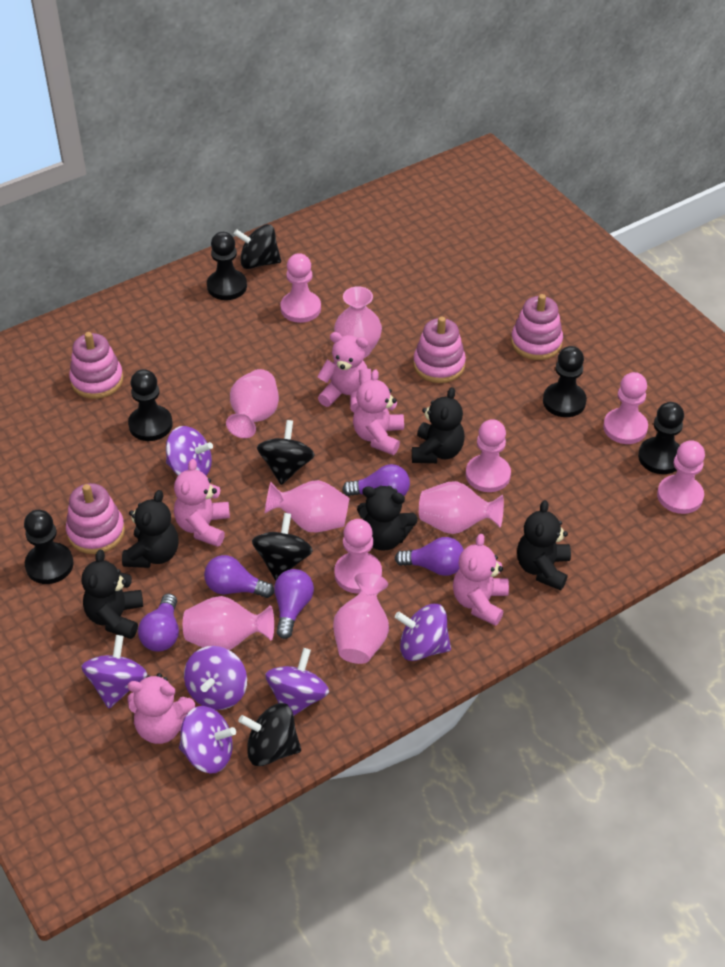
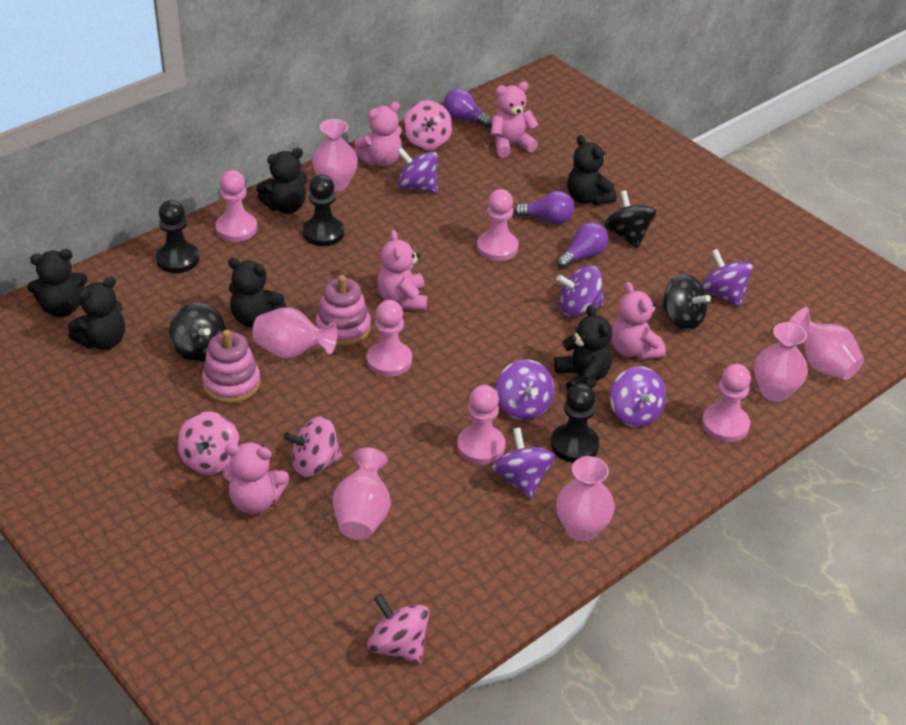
black pawn: 5 -> 3
black spinning top: 4 -> 3
black teddy bear: 5 -> 6
pink spinning top: 0 -> 4
pink stacking toy: 4 -> 2
purple light bulb: 5 -> 3

